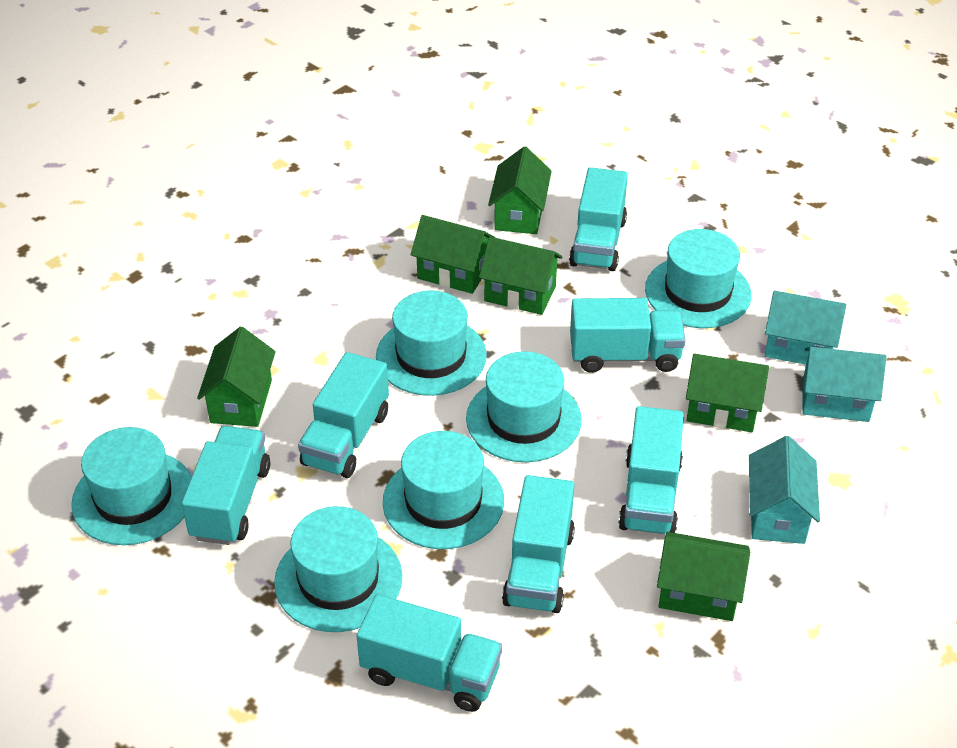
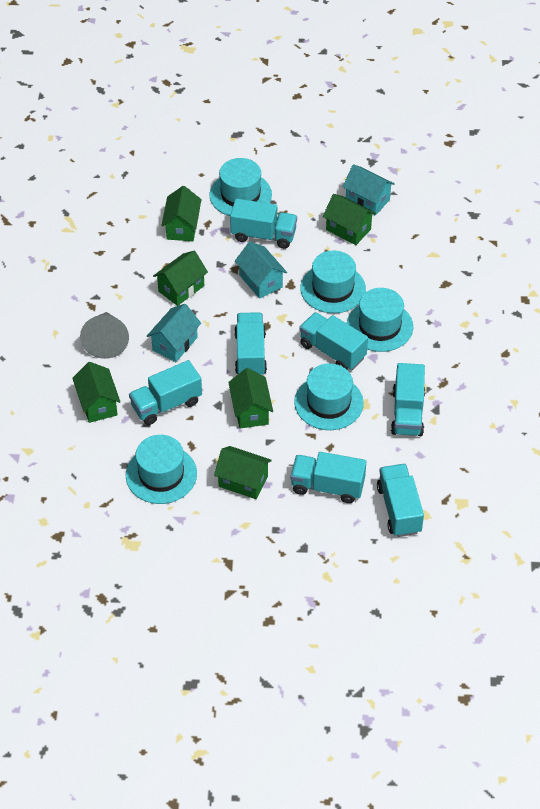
grey cone: 0 -> 1
turquoise hat: 6 -> 5

